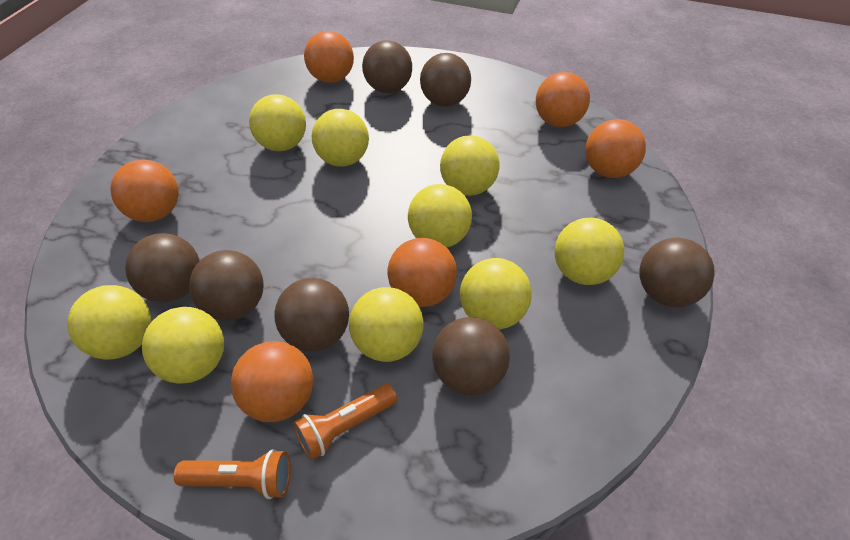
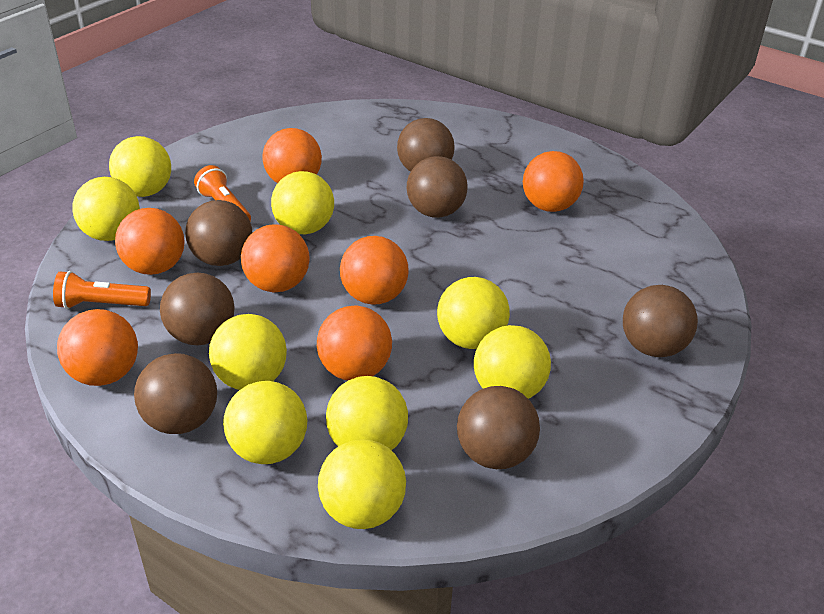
orange ball: 6 -> 7

